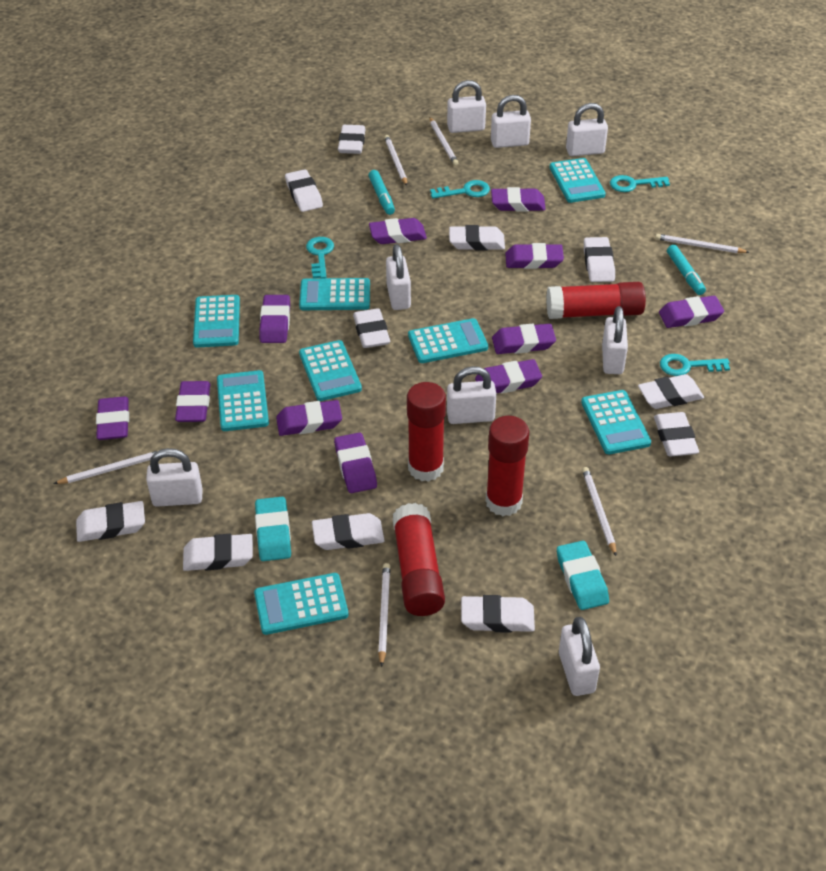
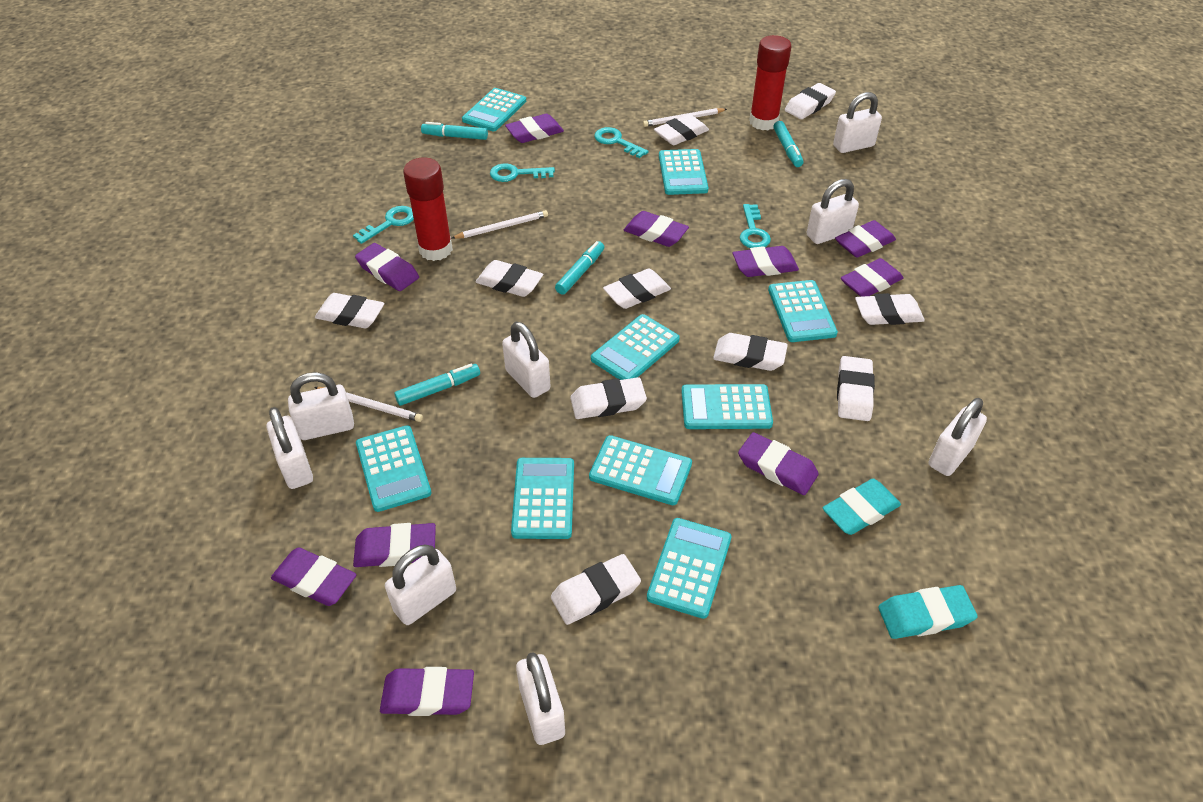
purple eraser: 11 -> 10
red glue stick: 4 -> 2
turquoise calculator: 8 -> 9
turquoise marker: 2 -> 4
white eraser: 11 -> 10
white pencil: 6 -> 3

